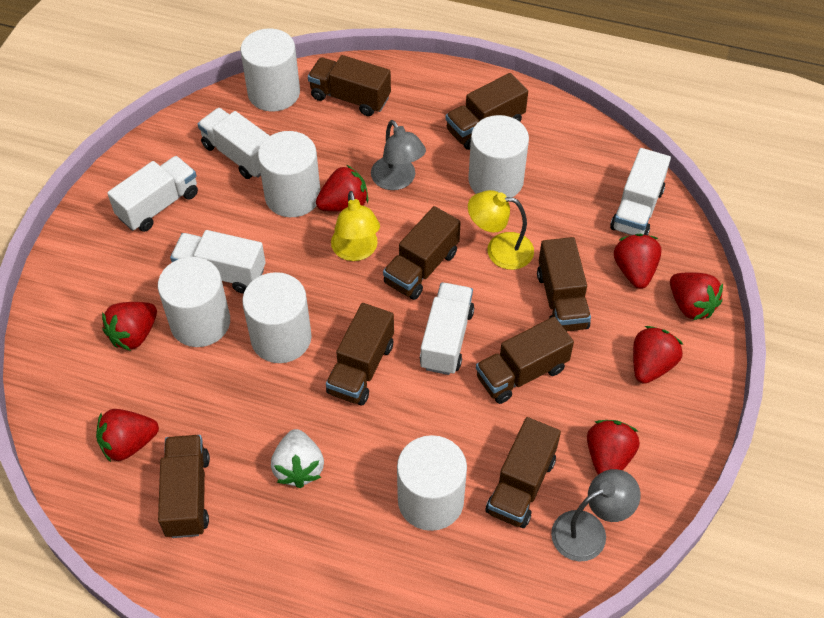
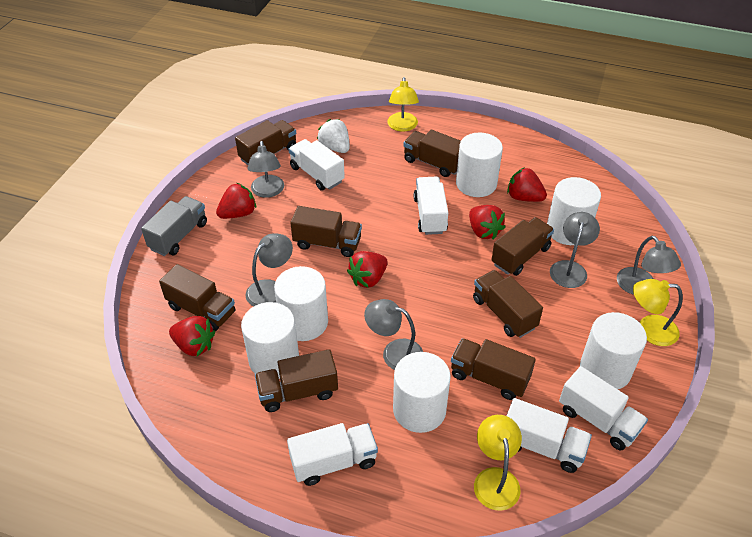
grey lamp: 2 -> 5
grey truck: 0 -> 1
red strawberry: 7 -> 5
yellow lamp: 2 -> 3

